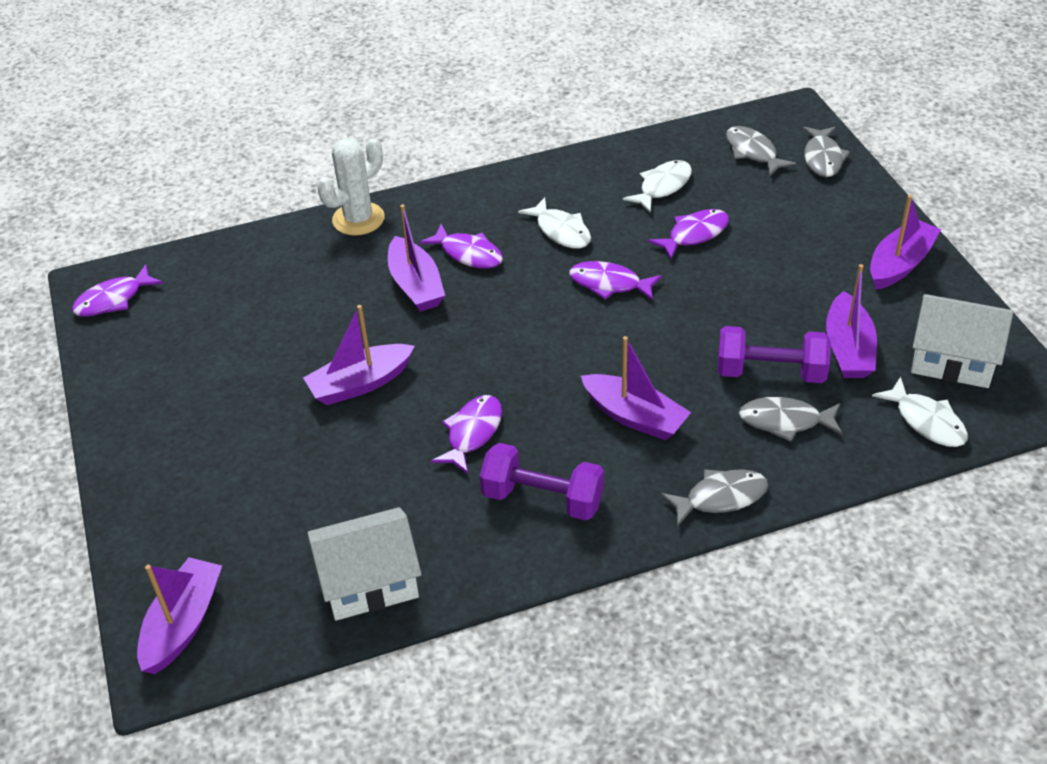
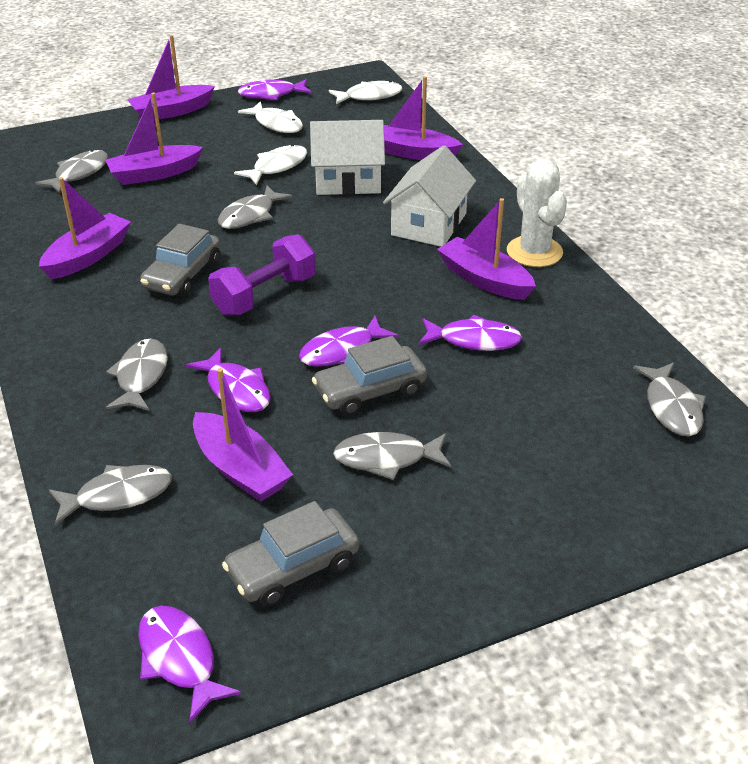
grey car: 0 -> 3
grey fish: 4 -> 6
purple dumbbell: 2 -> 1

